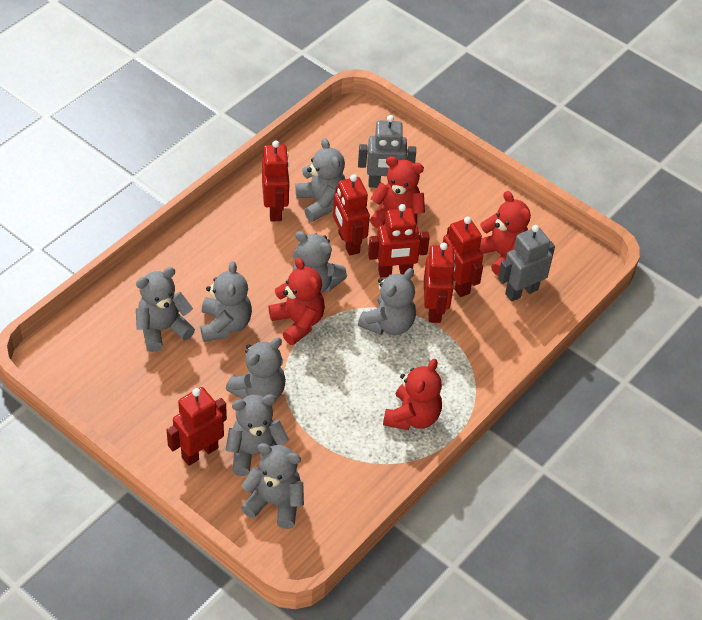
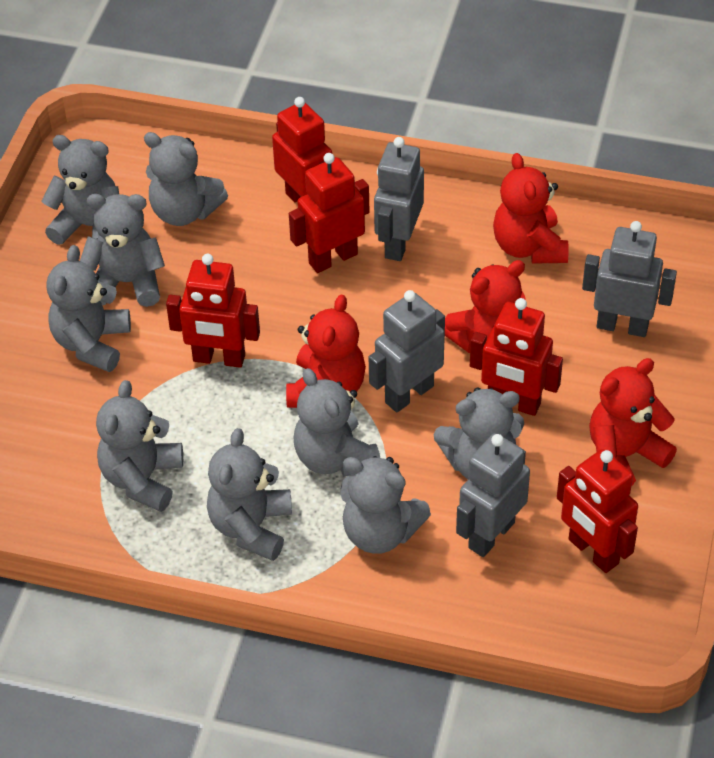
grey robot: 2 -> 4
grey teddy bear: 8 -> 9
red robot: 6 -> 5

